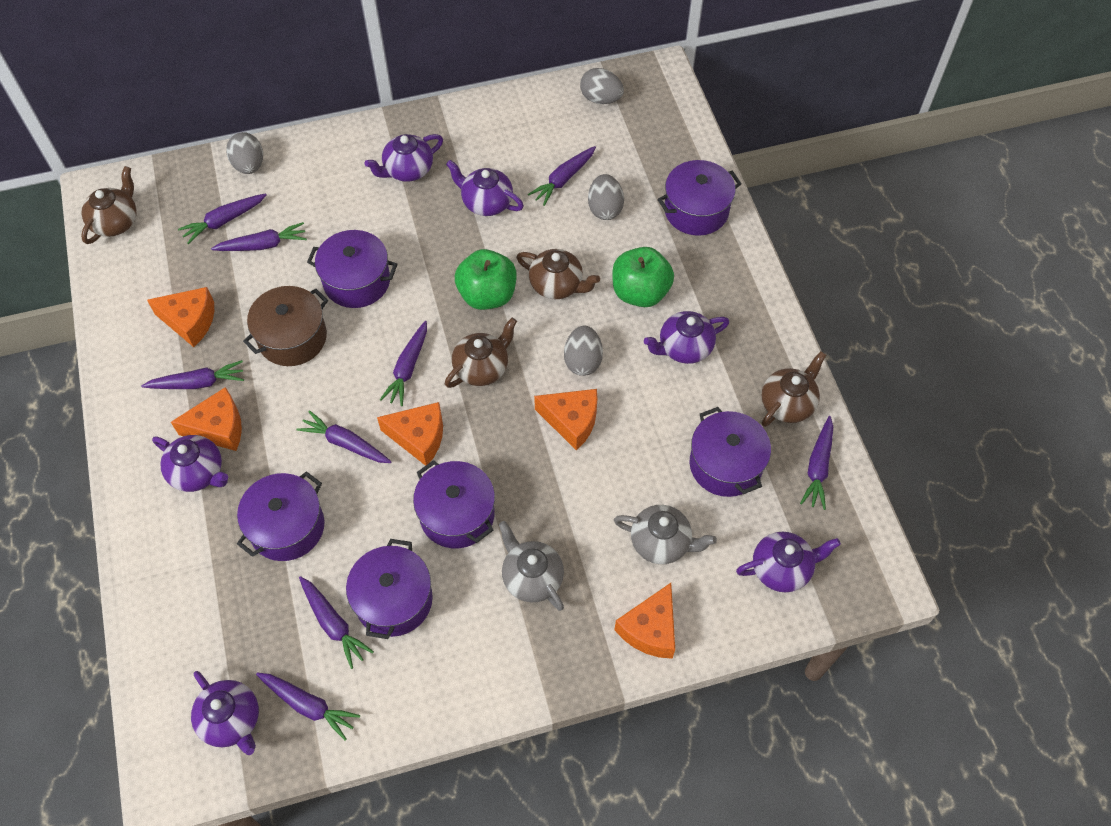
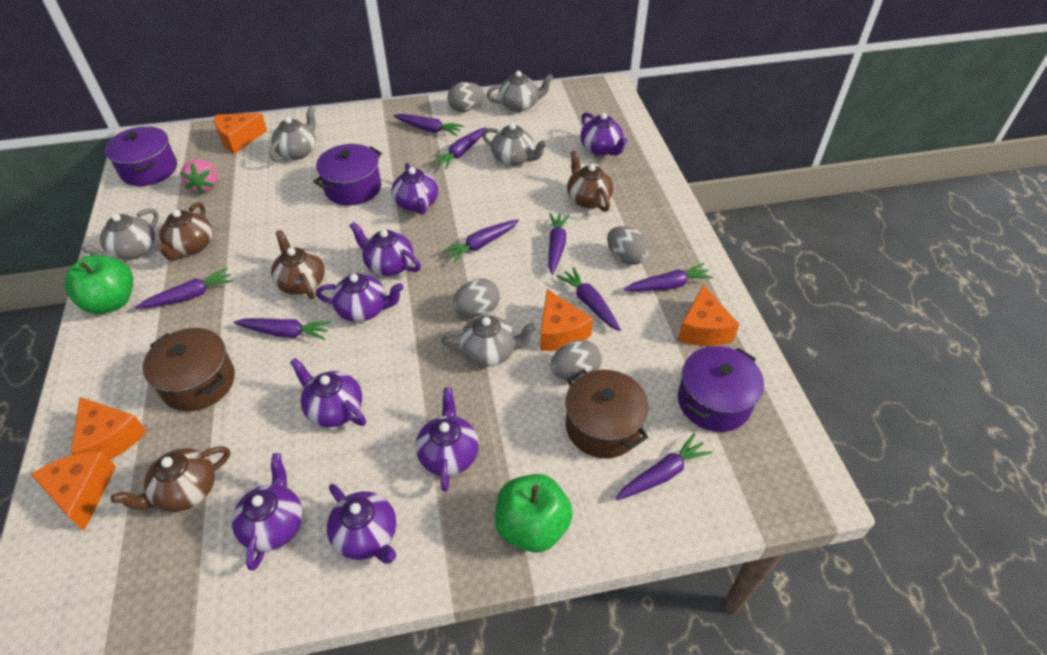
brown pot: 1 -> 2
grey teapot: 2 -> 5
pink strawberry: 0 -> 1
purple pot: 6 -> 3
purple teapot: 6 -> 8

